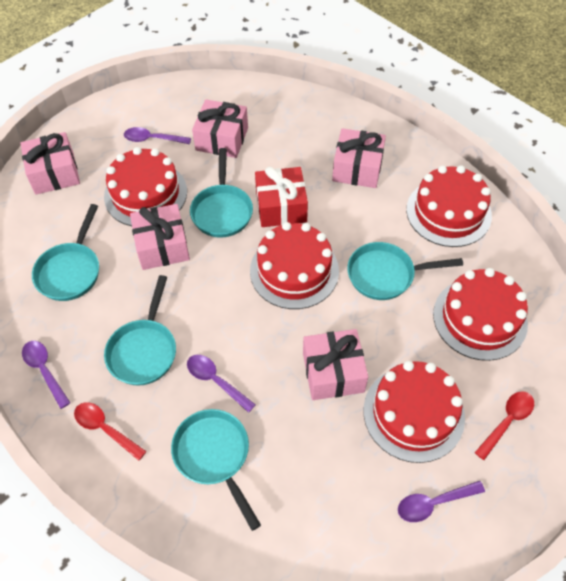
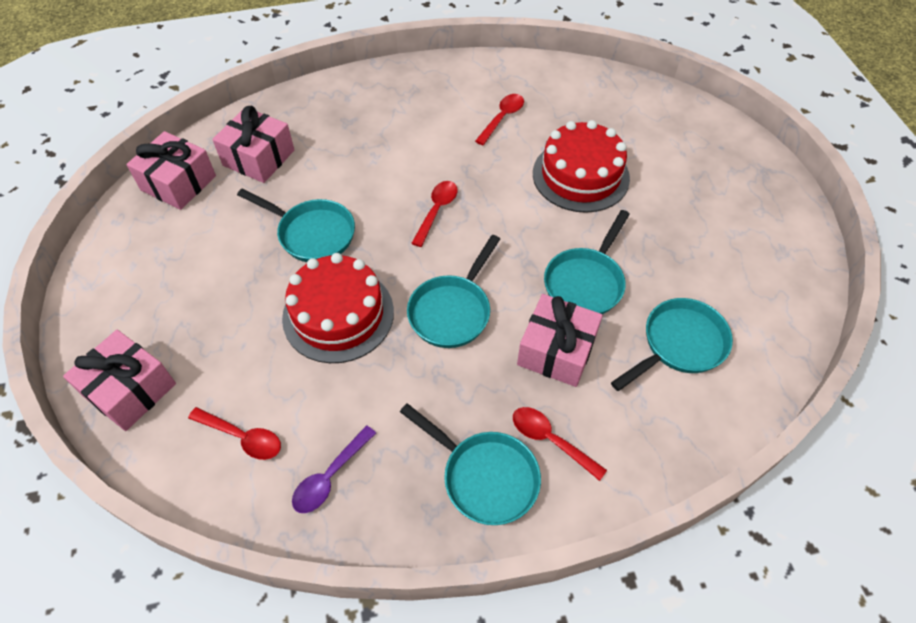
pink gift: 5 -> 4
purple spoon: 4 -> 1
red cake: 5 -> 2
red gift: 1 -> 0
red spoon: 2 -> 4

